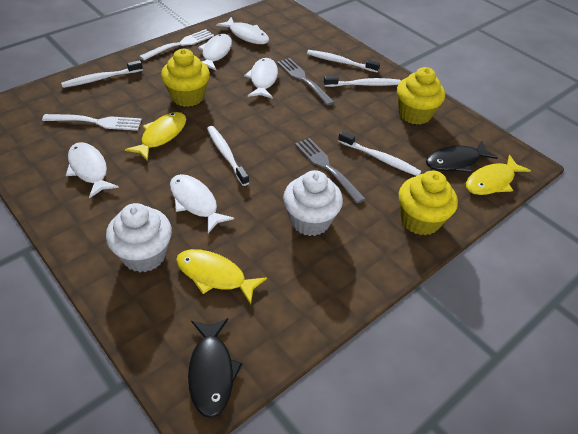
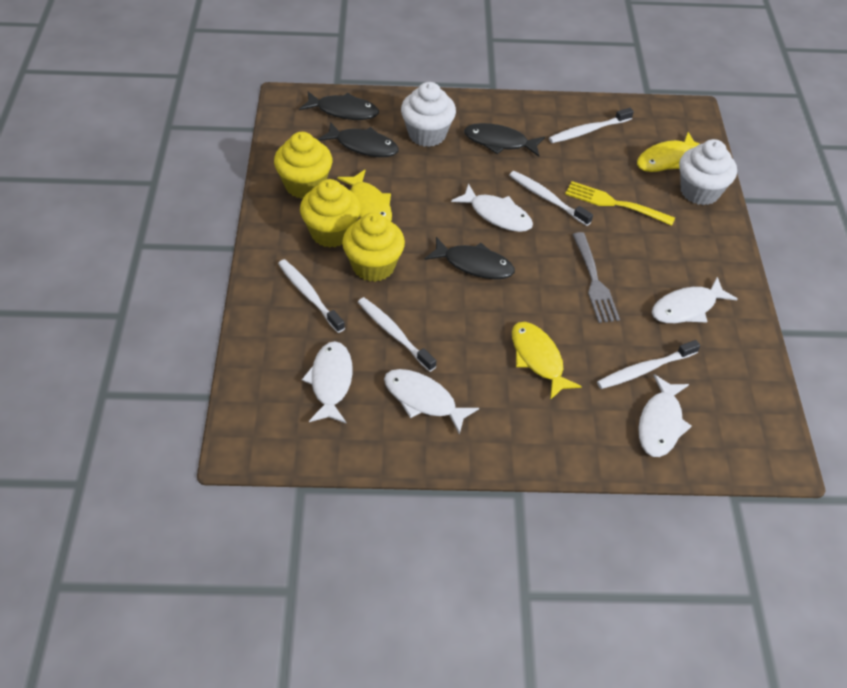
black fish: 2 -> 4
grey fork: 2 -> 1
white fork: 2 -> 0
yellow fork: 0 -> 1

